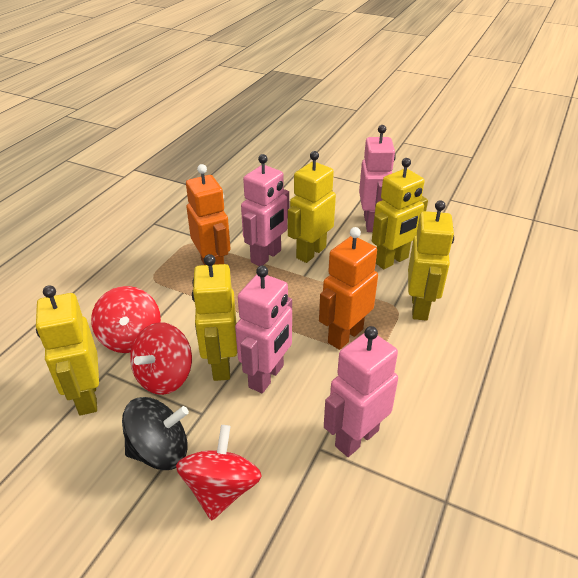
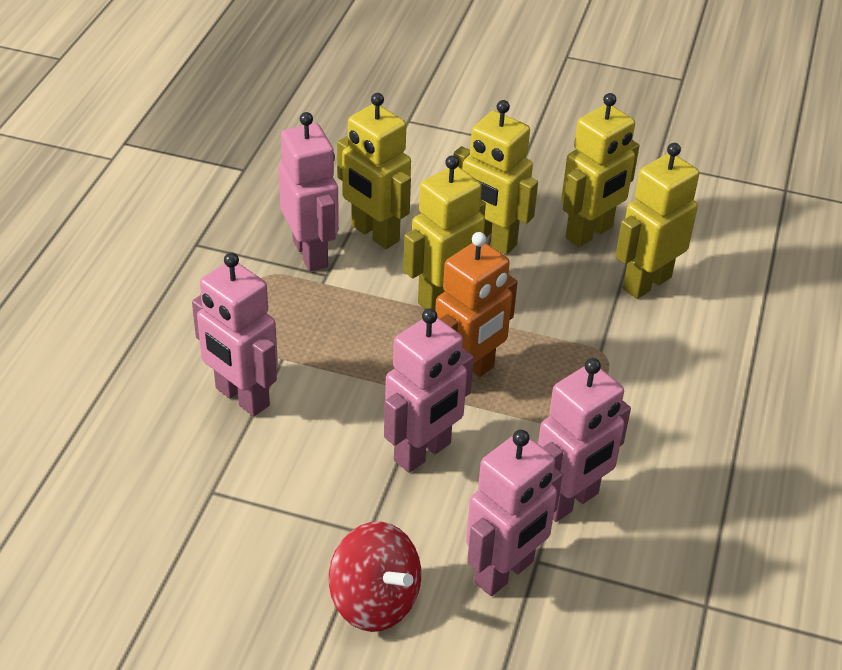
black spinning top: 1 -> 0
orange robot: 2 -> 1
pink robot: 4 -> 5
red spinning top: 3 -> 1

